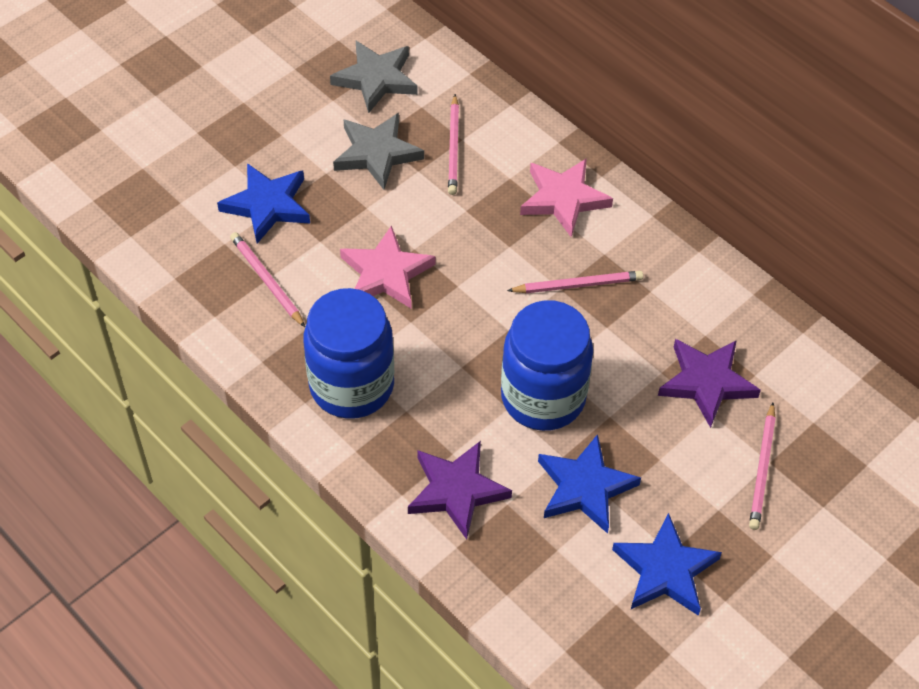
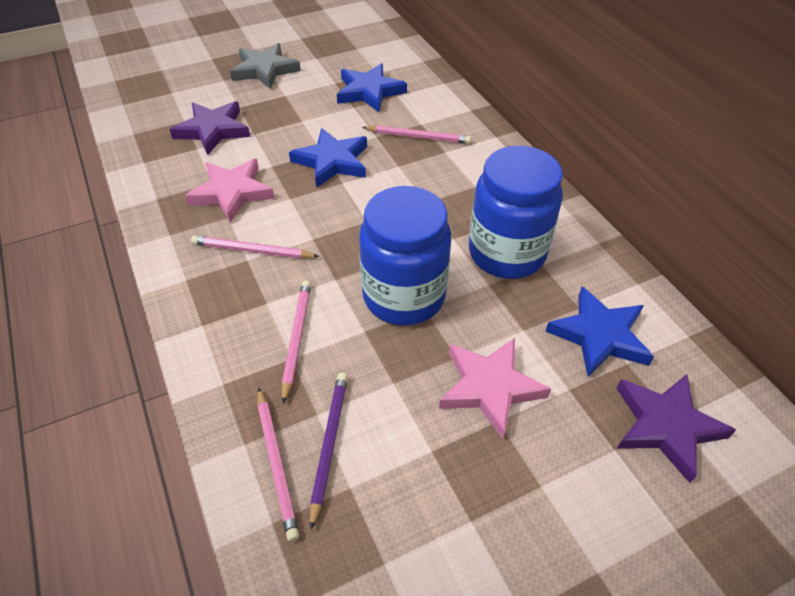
grey star: 2 -> 1
purple pencil: 0 -> 1

